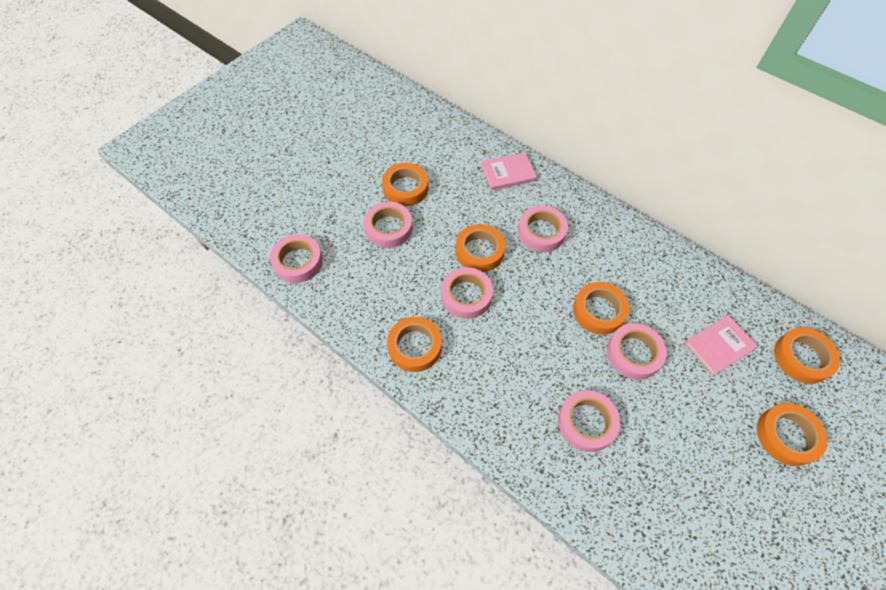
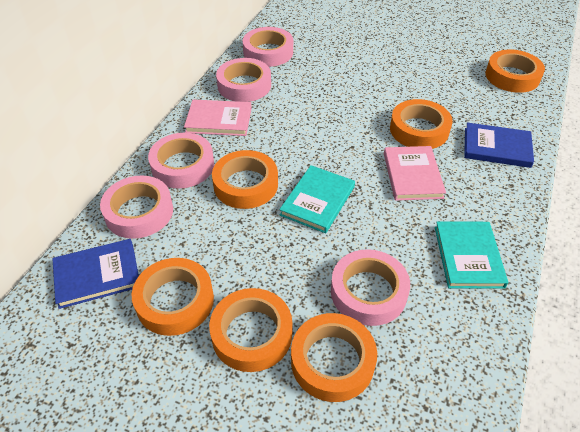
blue book: 0 -> 2
pink tape: 6 -> 5
turquoise book: 0 -> 2

